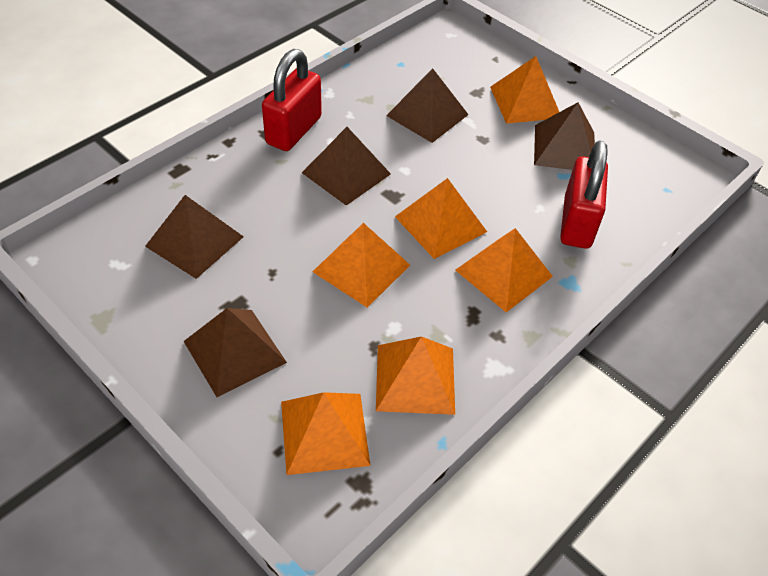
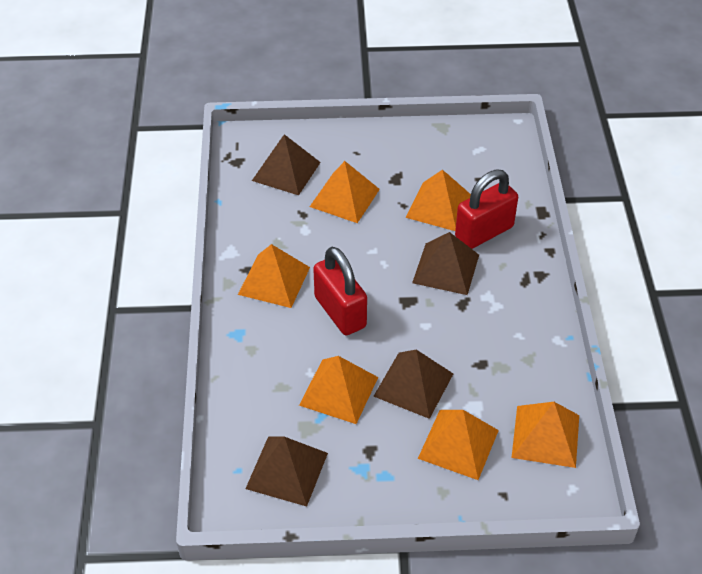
brown pyramid: 5 -> 4

